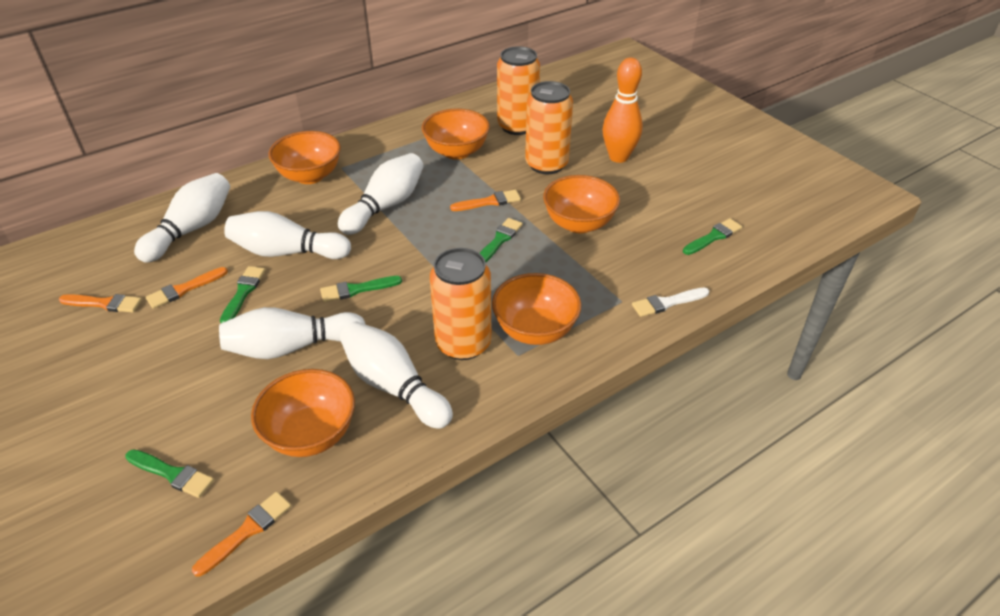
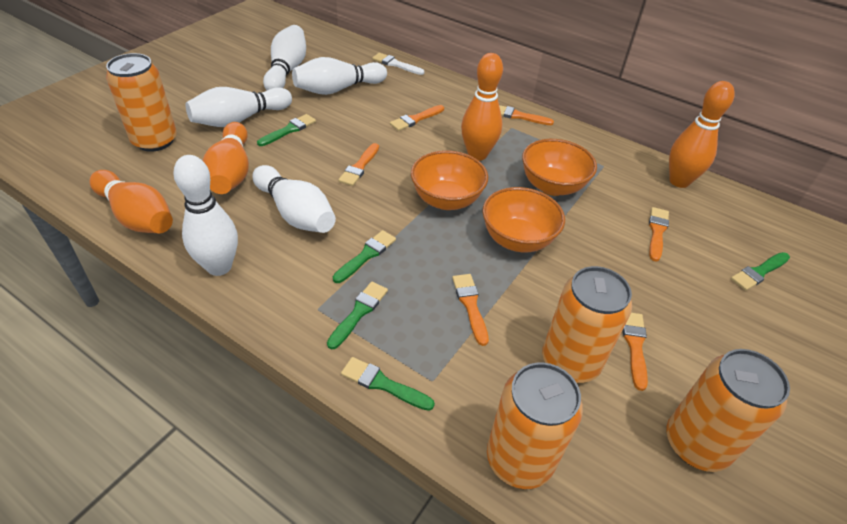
orange bowl: 5 -> 3
orange bowling pin: 1 -> 4
orange brush: 4 -> 6
orange can: 3 -> 4

